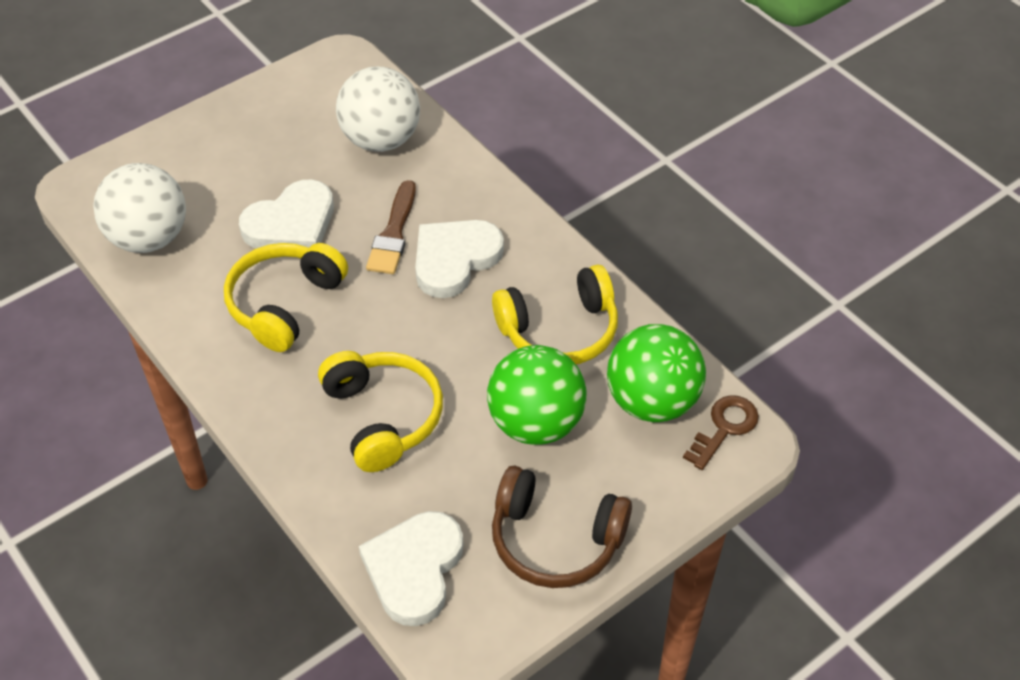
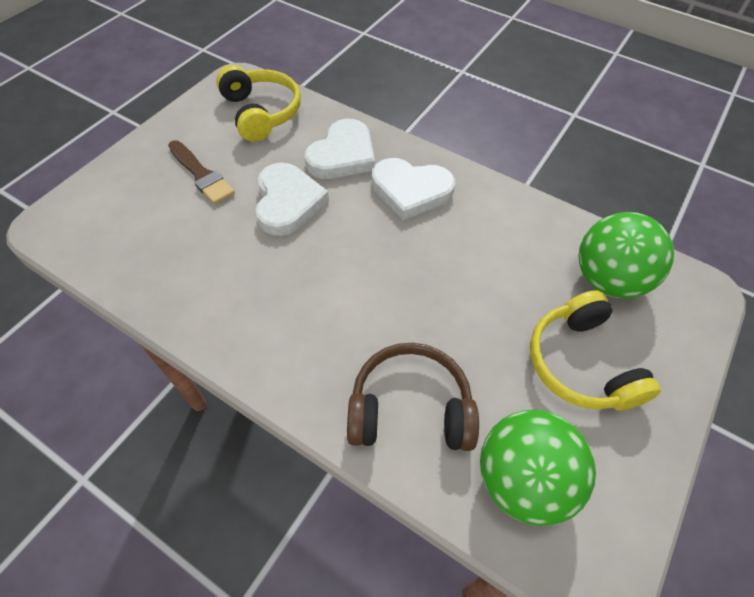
brown key: 1 -> 0
white ball: 2 -> 0
yellow headphones: 3 -> 2

